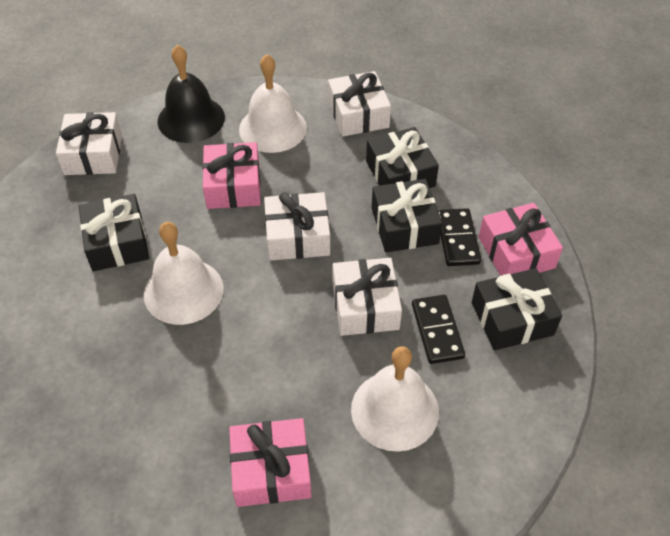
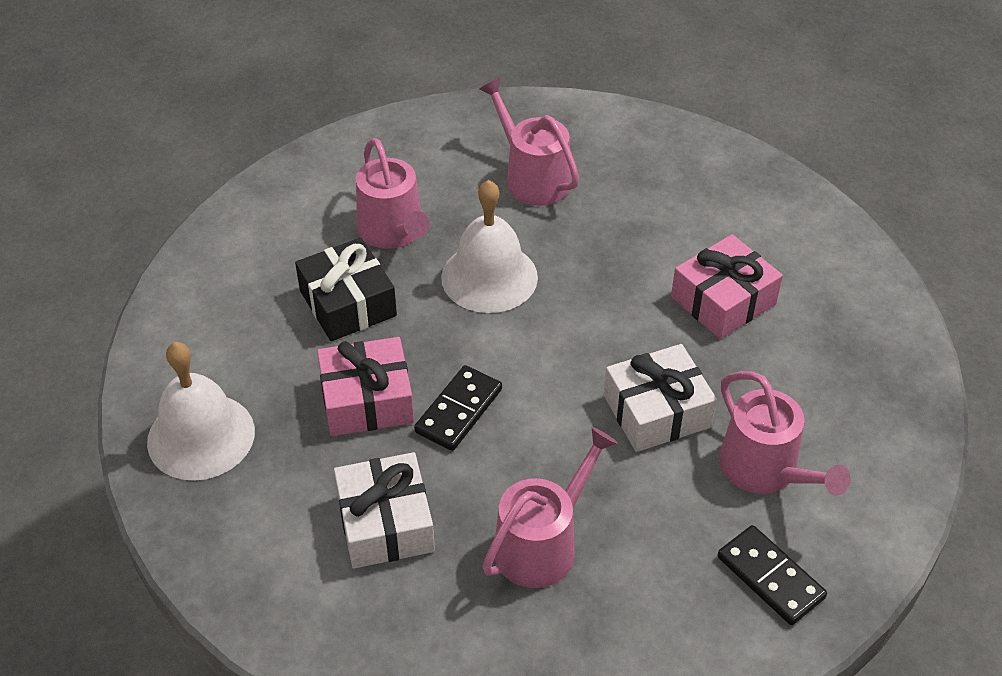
black bell: 1 -> 0
black gift: 4 -> 1
pink gift: 3 -> 2
pink watering can: 0 -> 4
white bell: 3 -> 2
white gift: 4 -> 2

